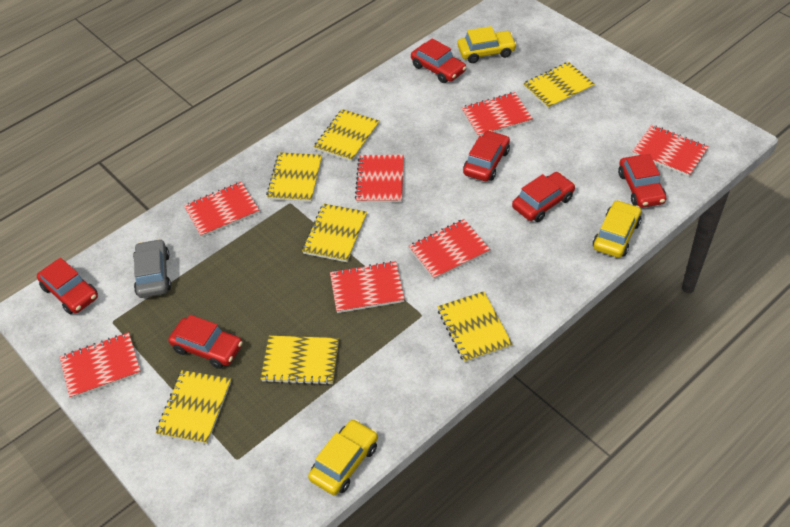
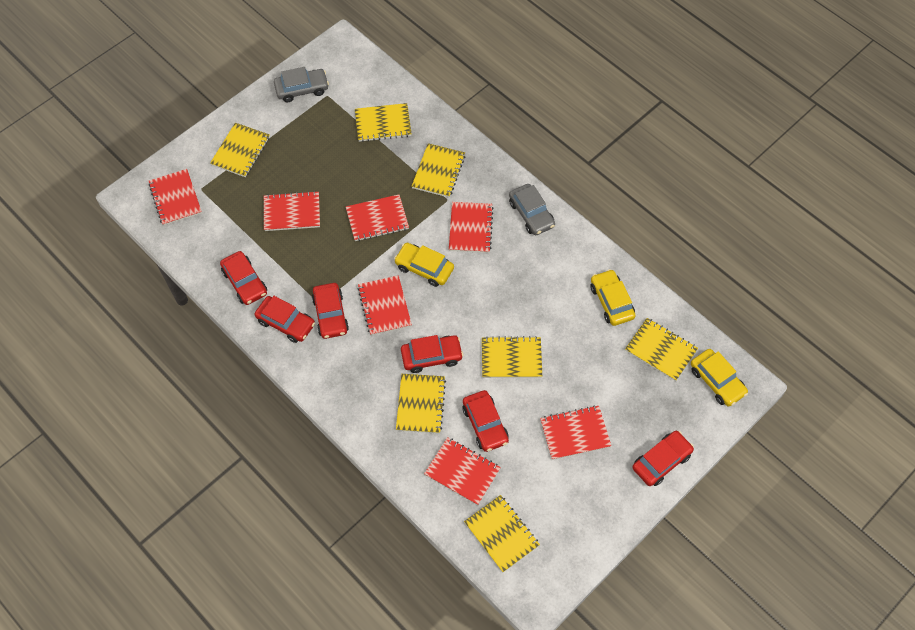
grey car: 1 -> 2

